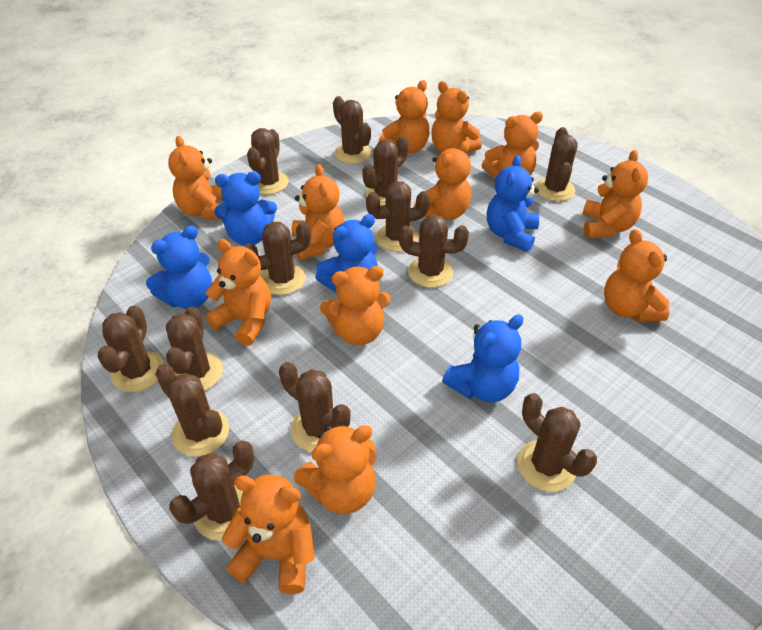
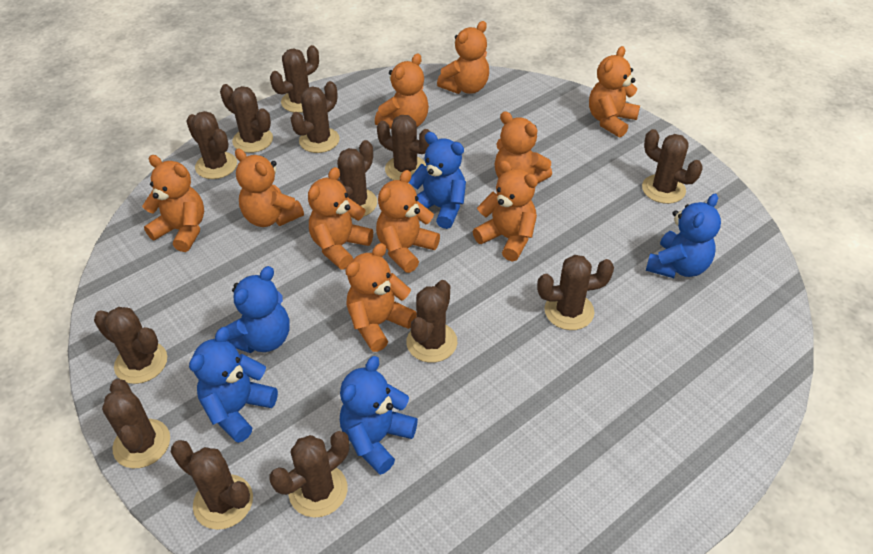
orange teddy bear: 12 -> 10

